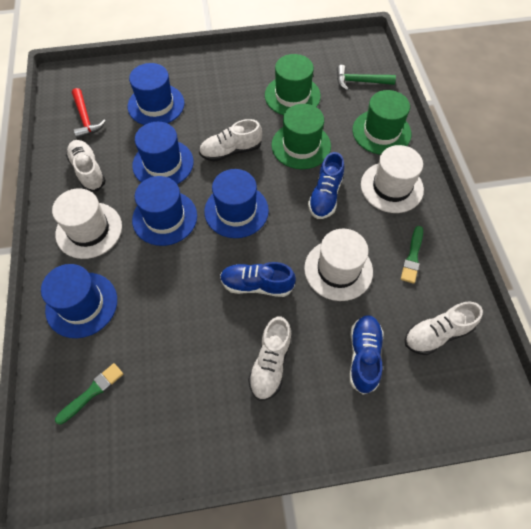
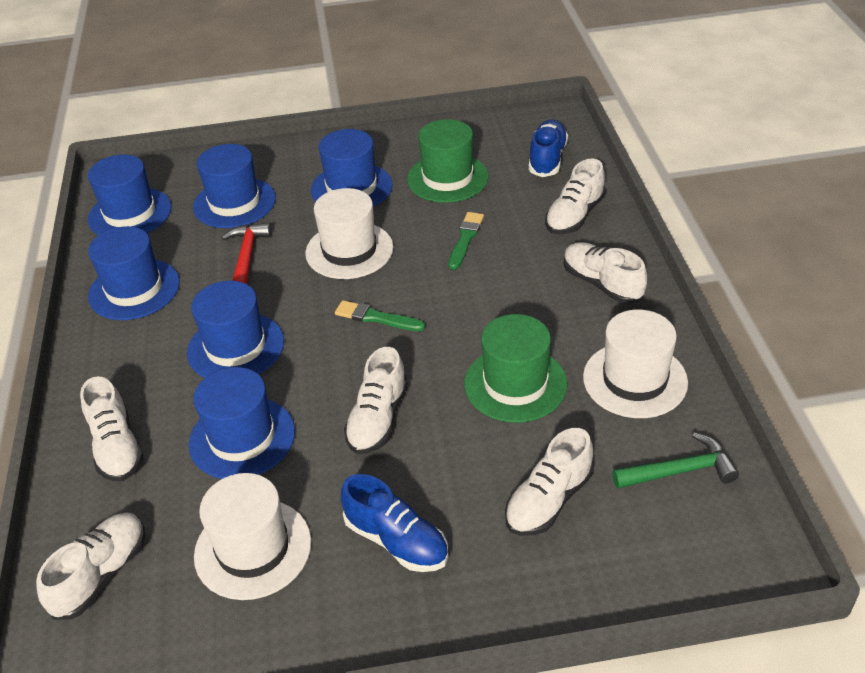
blue hat: 5 -> 6
blue shoe: 3 -> 2
green hat: 3 -> 2
white shoe: 4 -> 6

